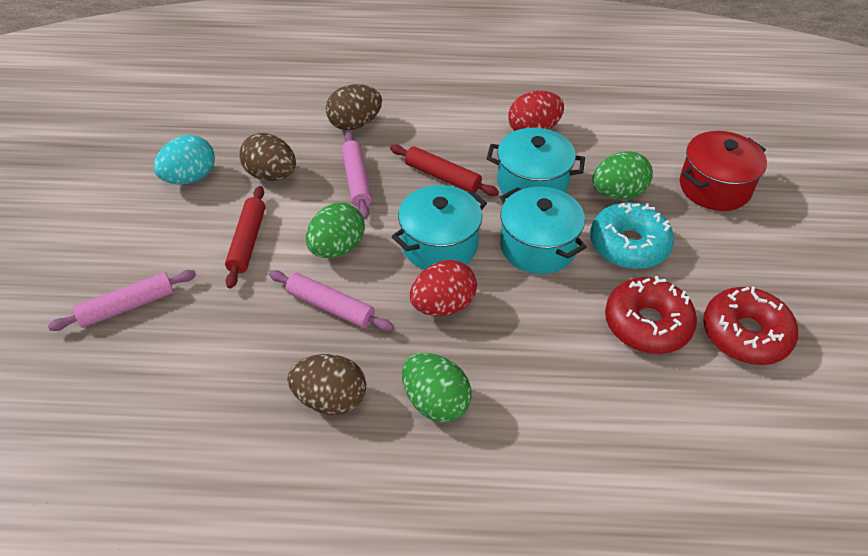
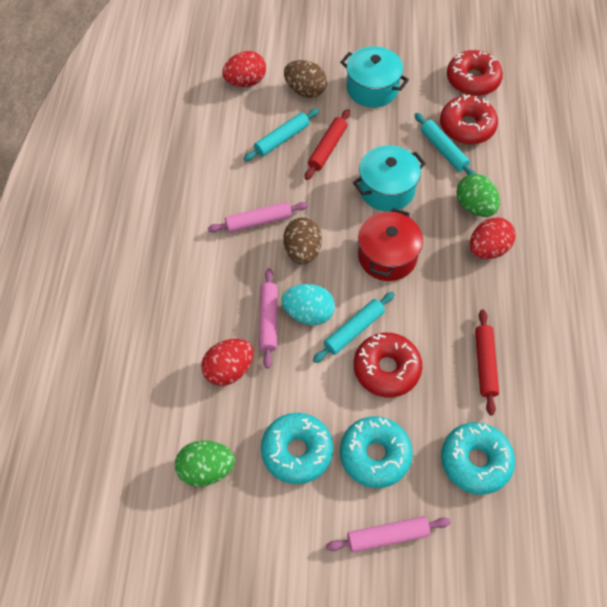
brown egg: 3 -> 2
green egg: 3 -> 2
red donut: 2 -> 3
red egg: 2 -> 3
turquoise donut: 1 -> 3
turquoise pot: 3 -> 2
turquoise rolling pin: 0 -> 3

